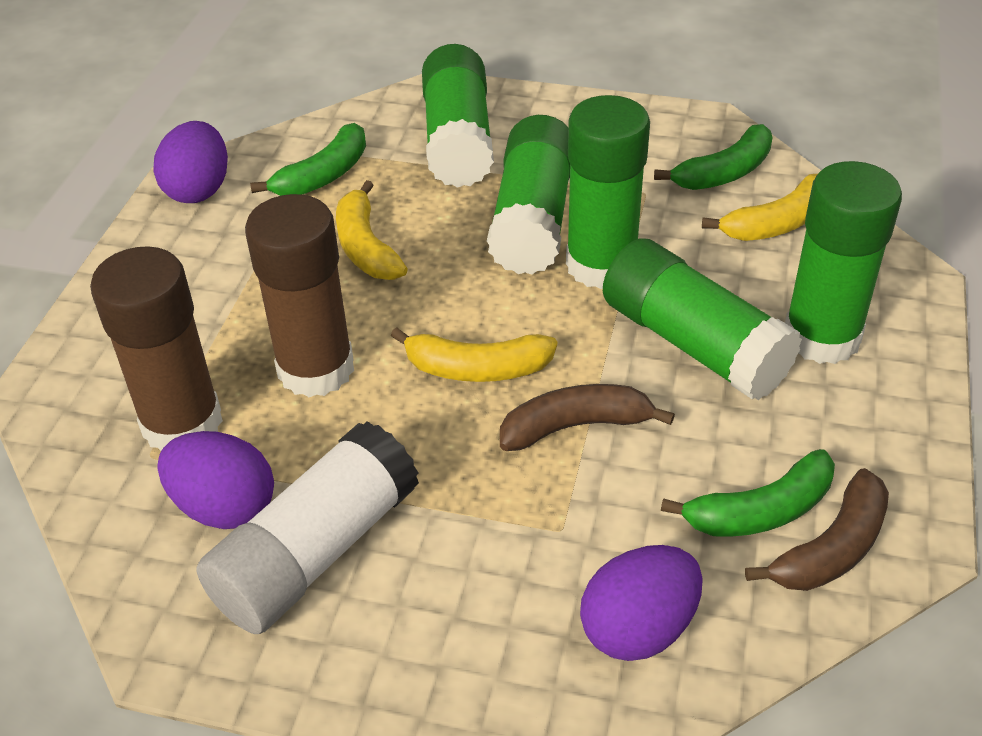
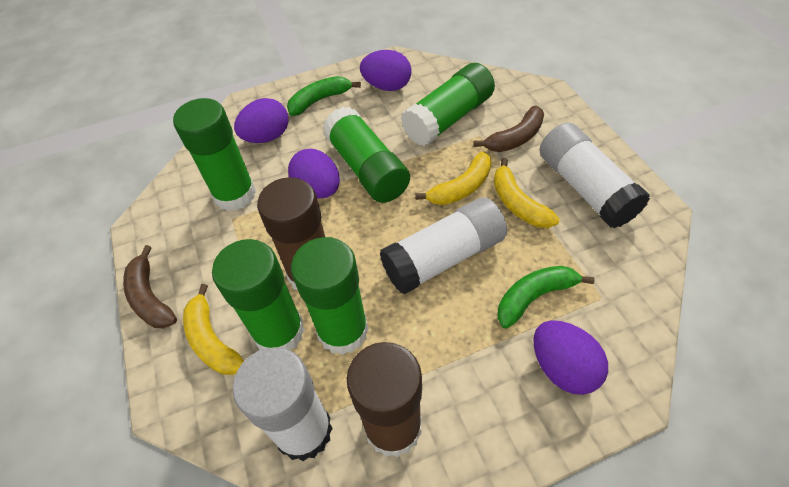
green banana: 3 -> 2
purple egg: 3 -> 4
white glue stick: 1 -> 3

